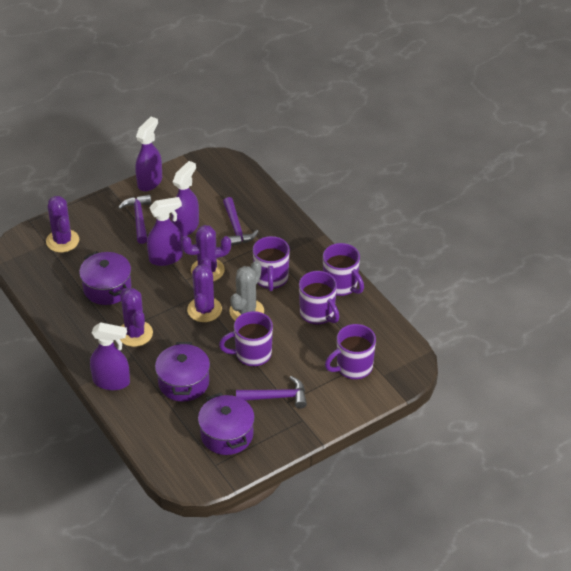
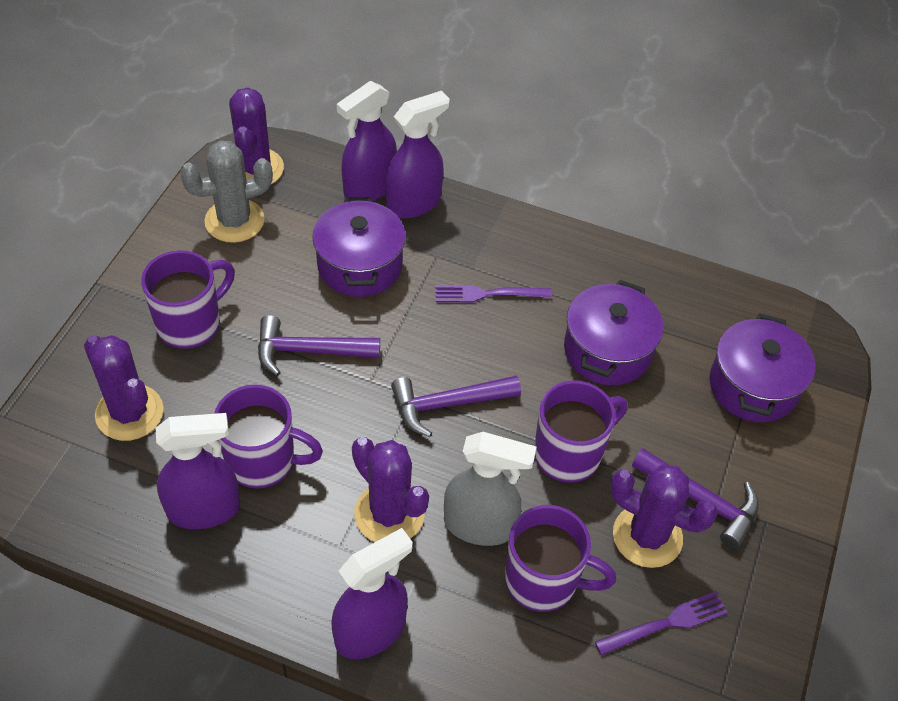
grey spray bottle: 0 -> 1
purple fork: 0 -> 2
purple mug: 5 -> 4

